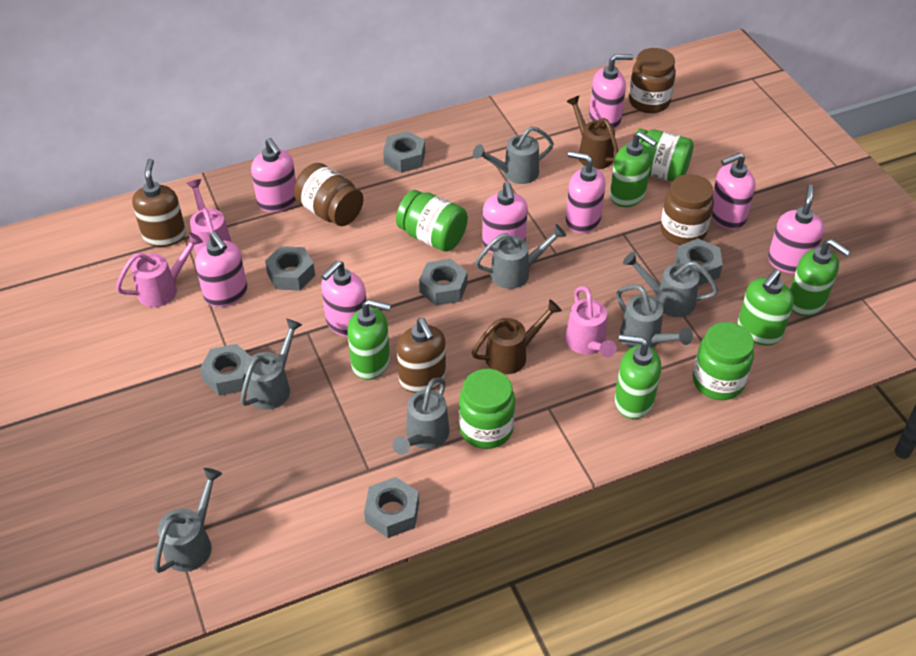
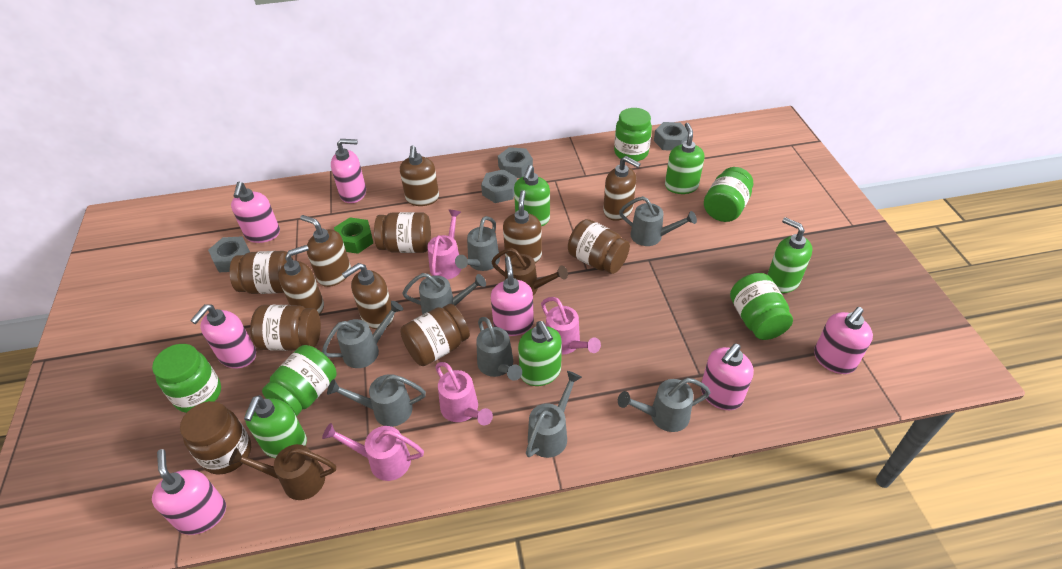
brown jar: 3 -> 6
brown soap dispenser: 2 -> 6
green jar: 4 -> 5
green nut: 0 -> 1
grey nut: 6 -> 4
grey watering can: 7 -> 8
pink soap dispenser: 8 -> 7
pink watering can: 3 -> 4

